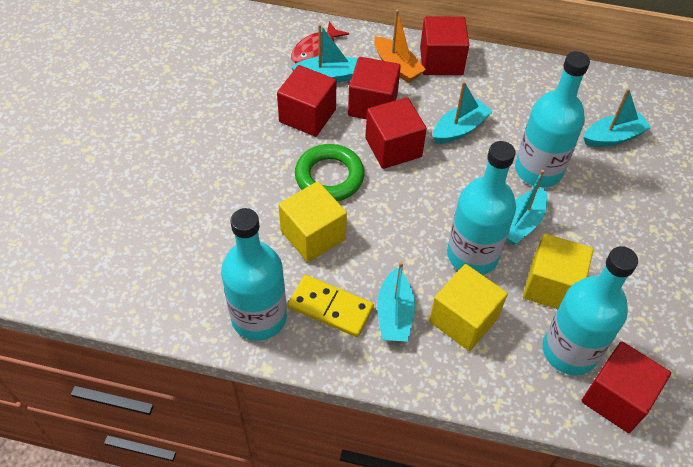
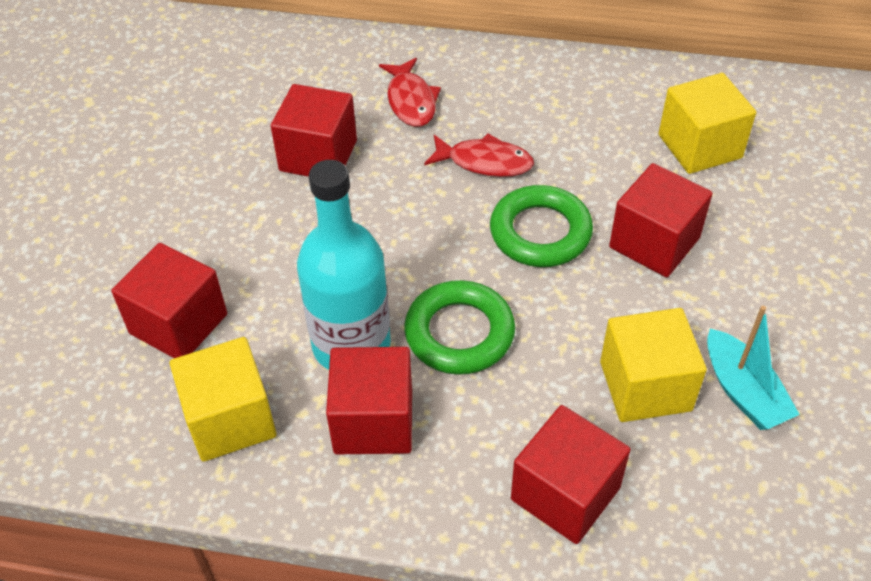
green ring: 1 -> 2
orange boat: 1 -> 0
red fish: 1 -> 2
turquoise boat: 5 -> 1
turquoise bottle: 4 -> 1
yellow domino: 1 -> 0

